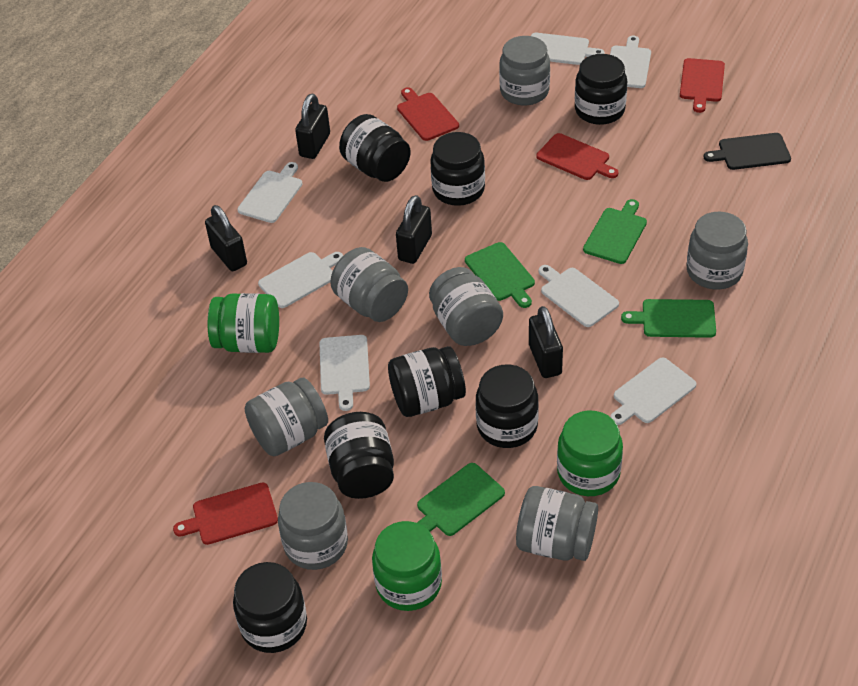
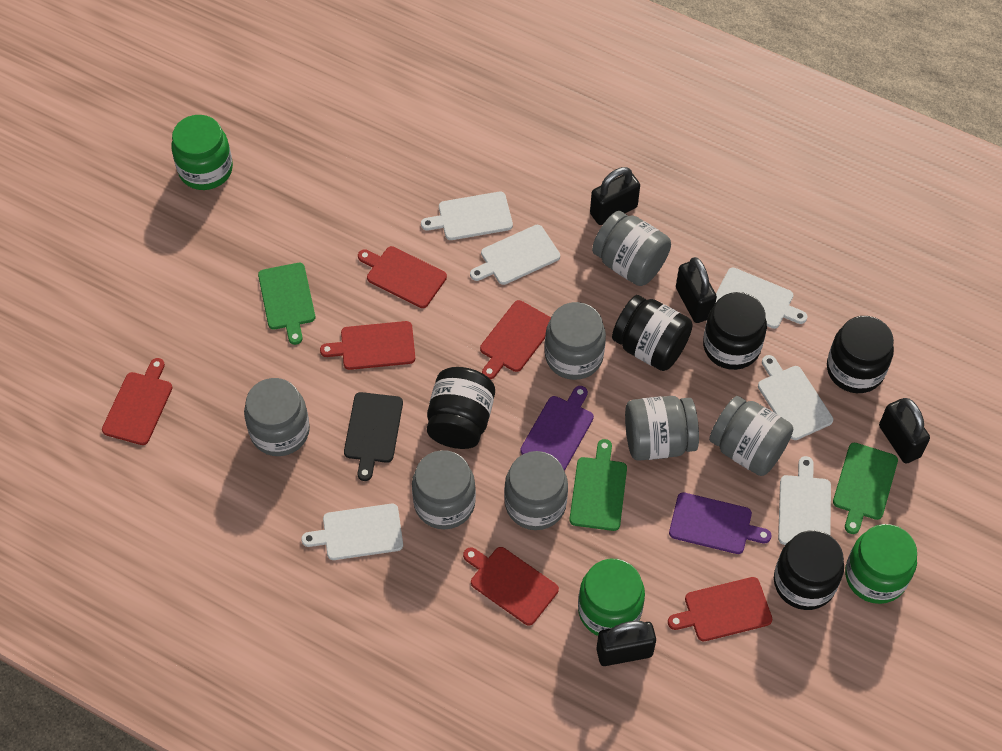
black jar: 7 -> 5
green cutting board: 4 -> 3
purple cutting board: 0 -> 2
red cutting board: 4 -> 6
white cutting board: 7 -> 6

